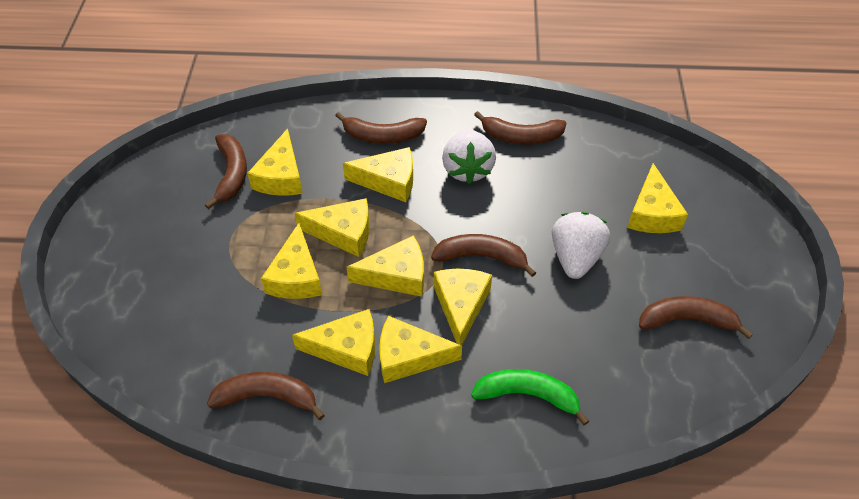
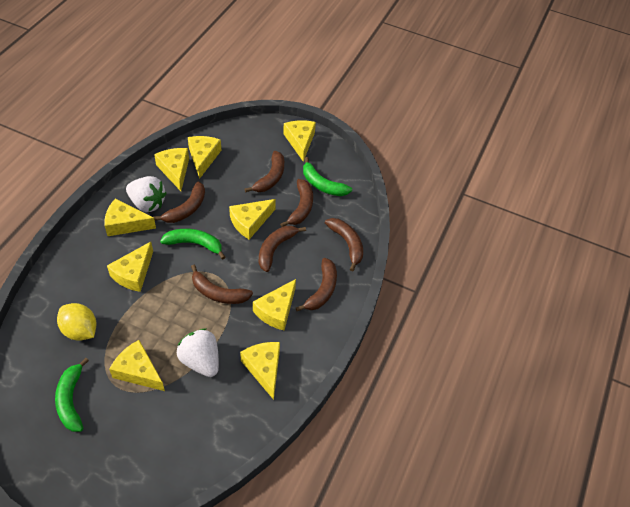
brown banana: 6 -> 7
green banana: 1 -> 3
yellow lemon: 0 -> 1

